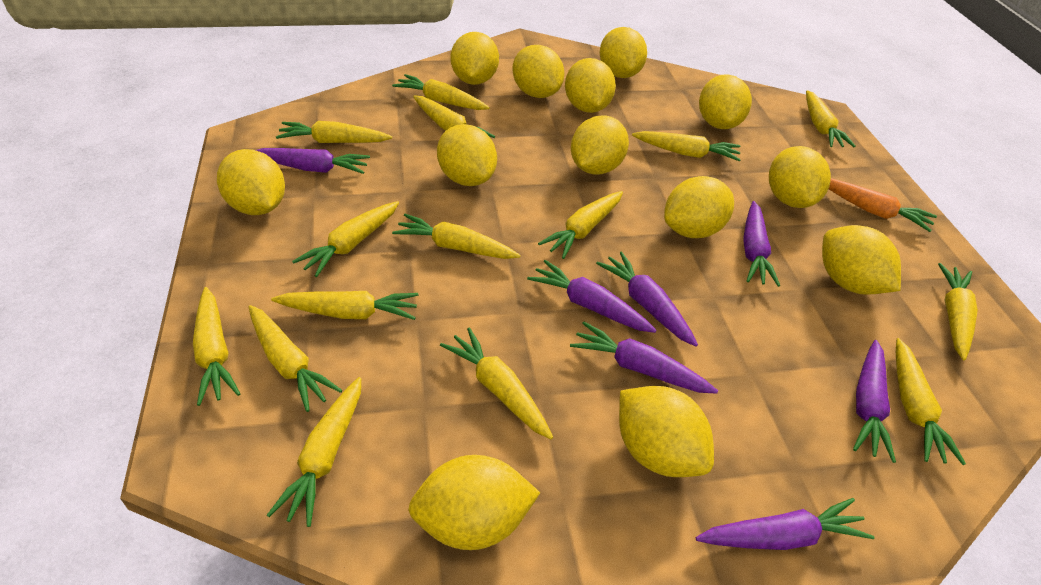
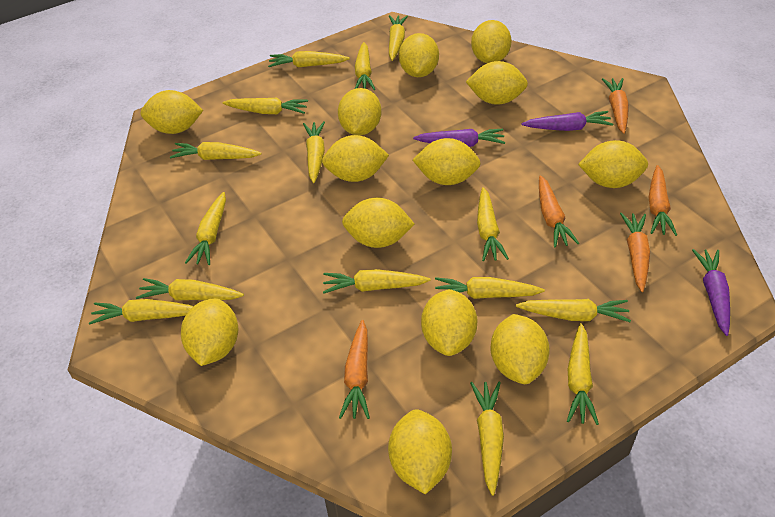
orange carrot: 1 -> 5
purple carrot: 7 -> 3

